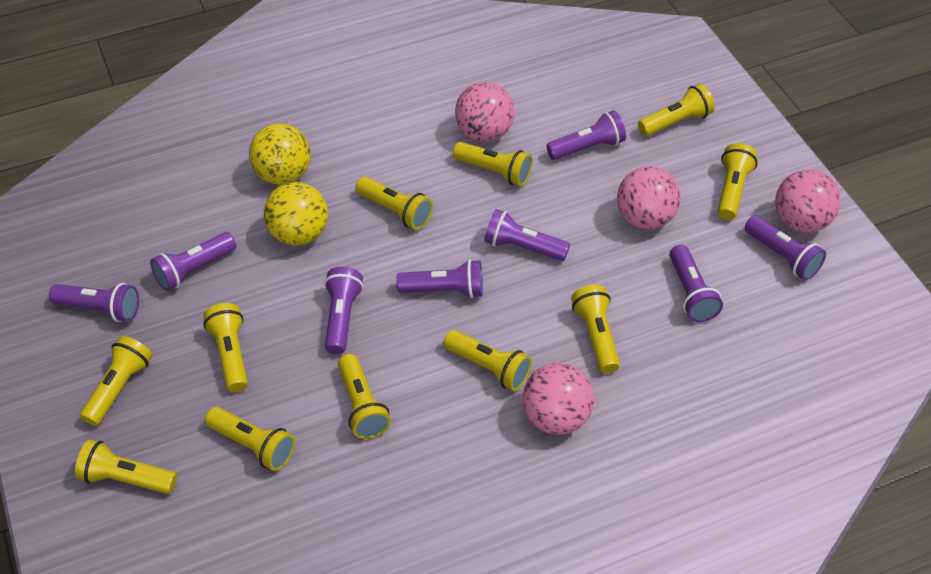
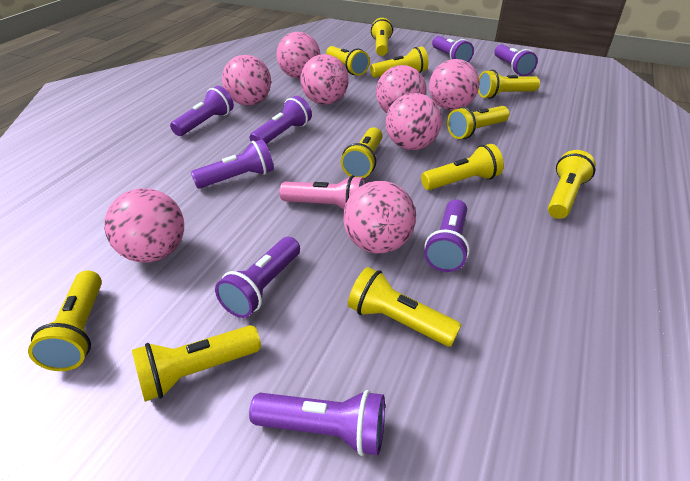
pink ball: 4 -> 8
pink flashlight: 0 -> 1
yellow ball: 2 -> 0

